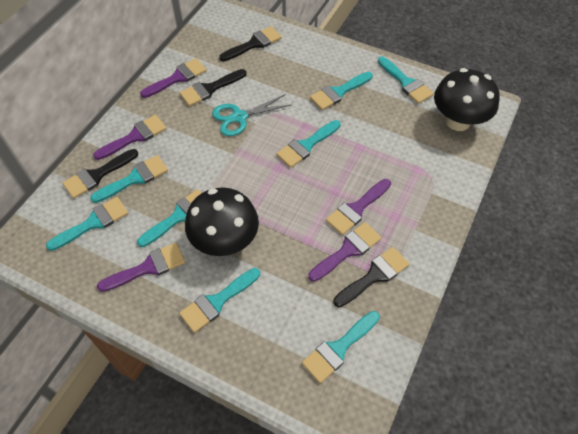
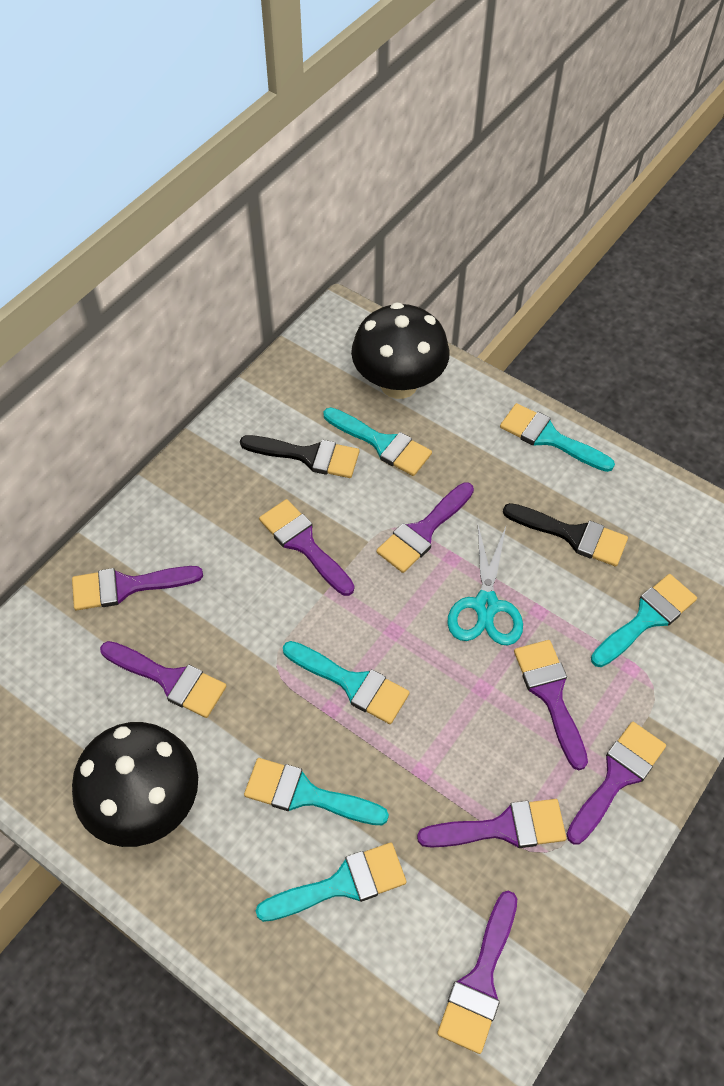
black brush: 4 -> 2
purple brush: 5 -> 8
turquoise brush: 8 -> 6

